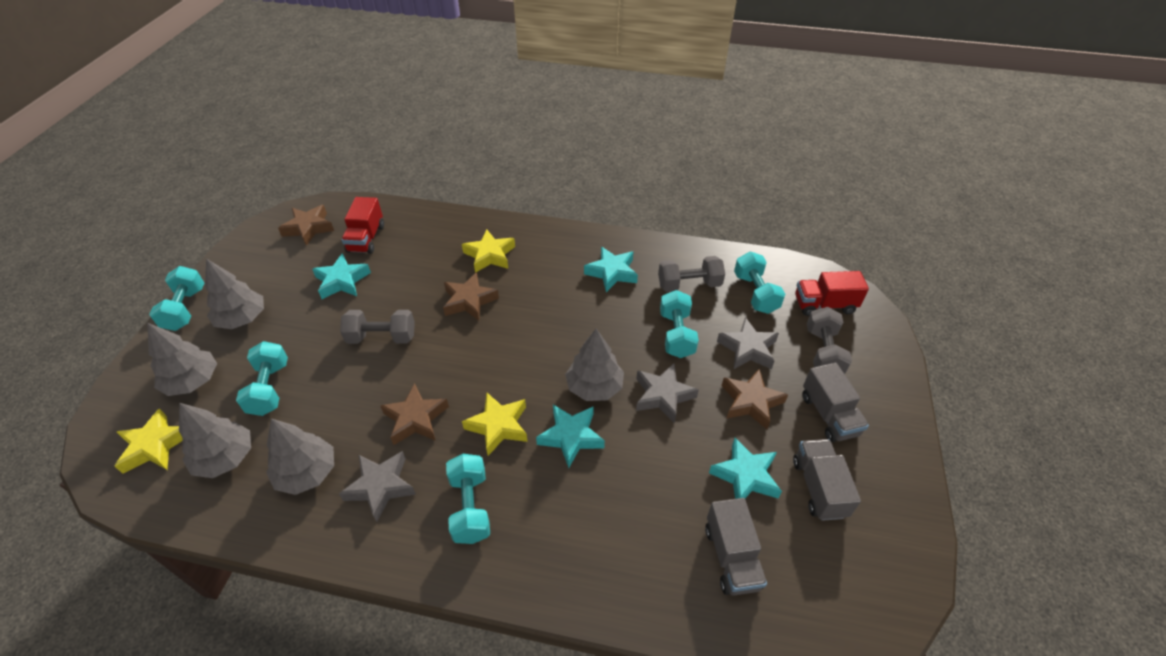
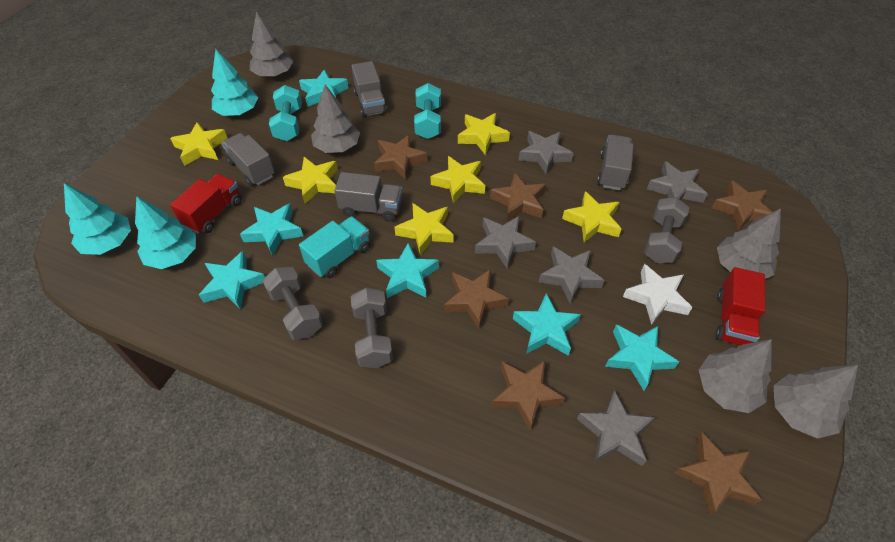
brown star: 4 -> 6
grey star: 3 -> 5
grey truck: 3 -> 4
turquoise dumbbell: 5 -> 2
turquoise star: 4 -> 6
turquoise tree: 0 -> 3
turquoise truck: 0 -> 1
white star: 0 -> 1
yellow star: 3 -> 6

